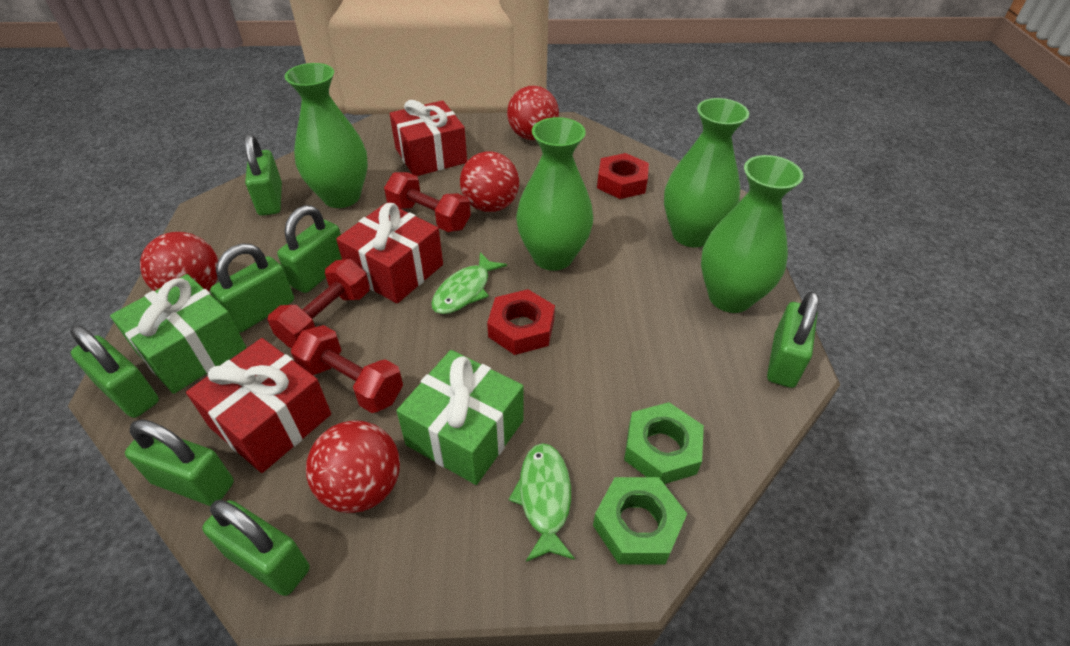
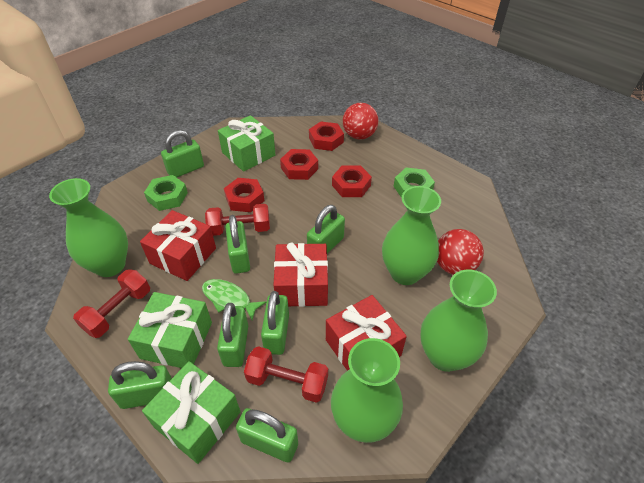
green fish: 2 -> 1
green gift: 2 -> 3
red ball: 4 -> 2
red nut: 2 -> 4

